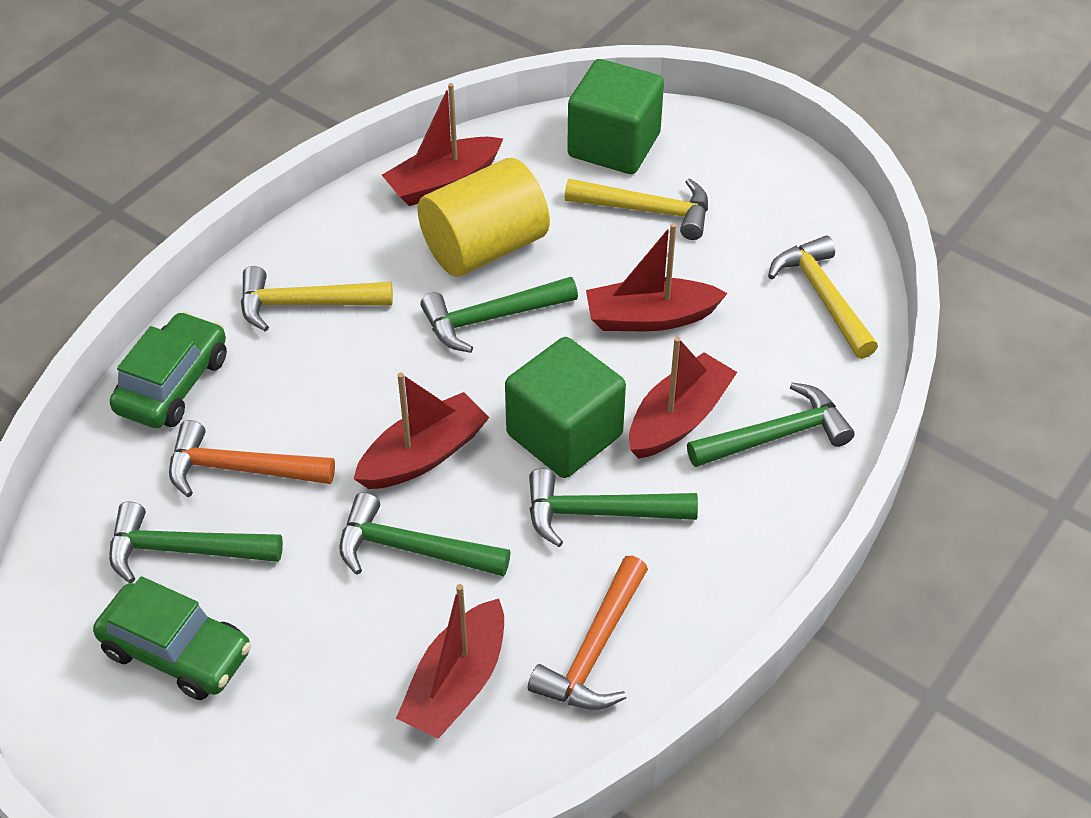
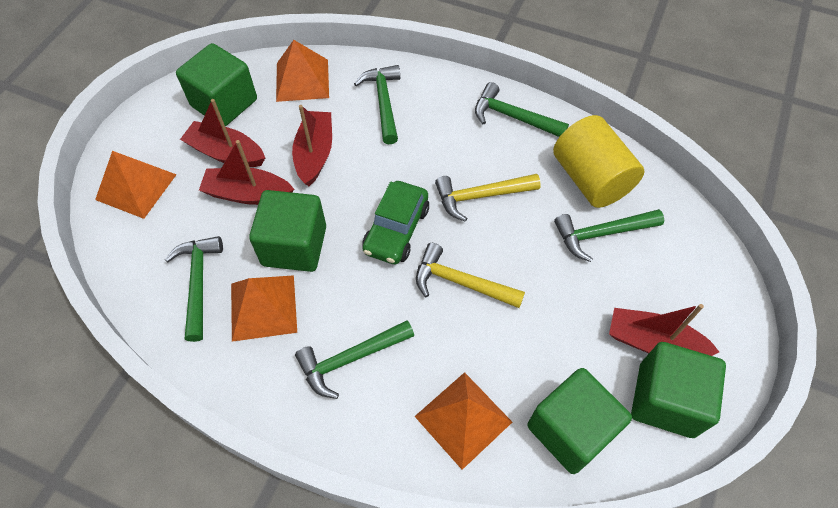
green car: 2 -> 1
green cube: 2 -> 4
orange hammer: 2 -> 0
orange pyramid: 0 -> 4
red boat: 5 -> 4
yellow hammer: 3 -> 2

